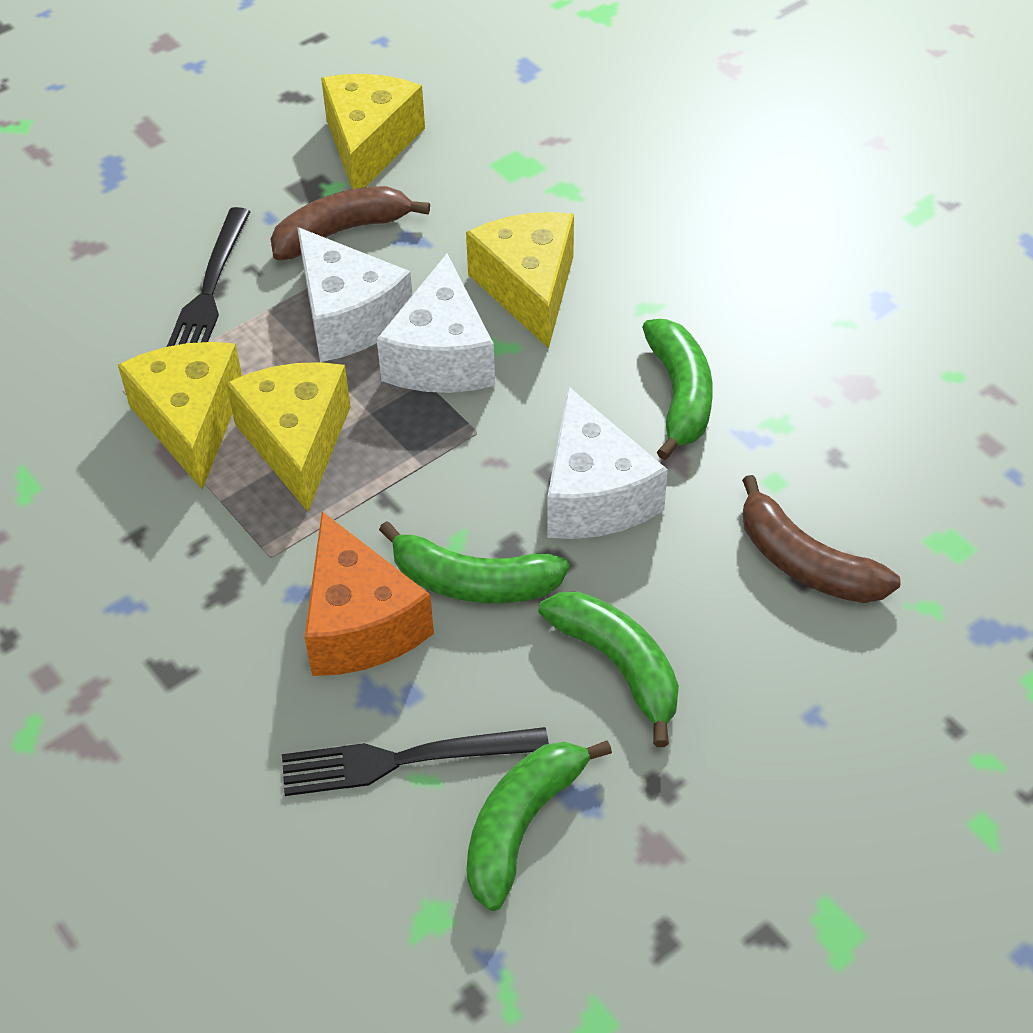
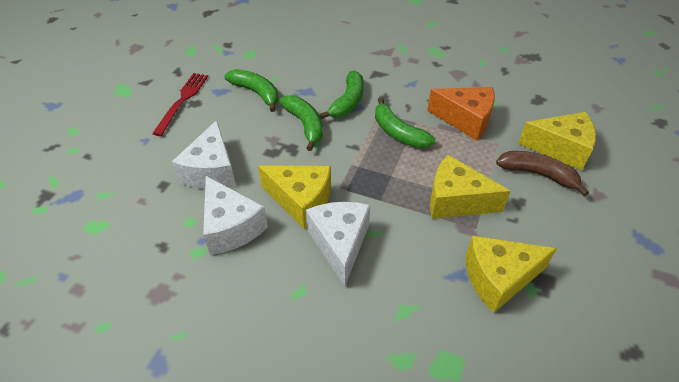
black fork: 2 -> 0
brown banana: 2 -> 1
red fork: 0 -> 1

